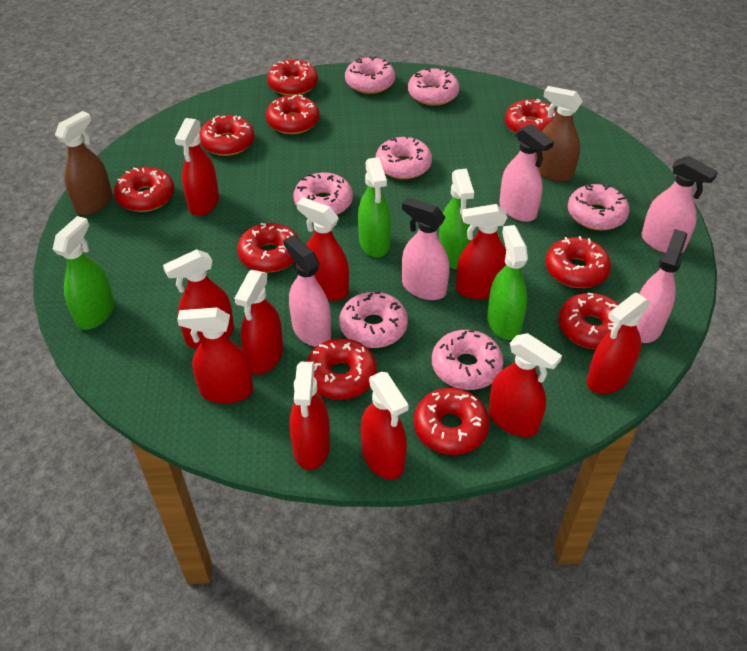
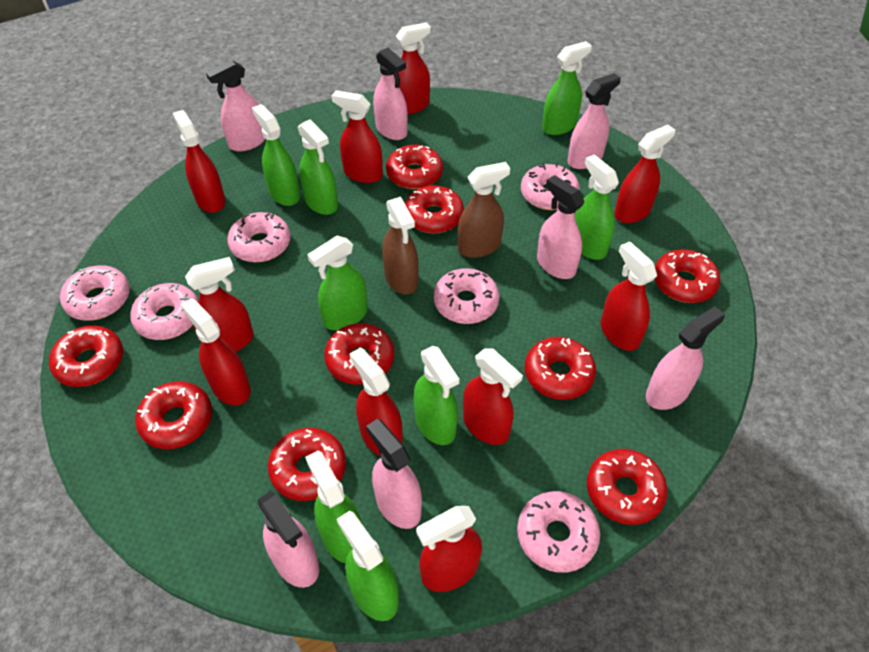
green spray bottle: 4 -> 8
pink donut: 7 -> 6
pink spray bottle: 5 -> 7
red donut: 10 -> 9

